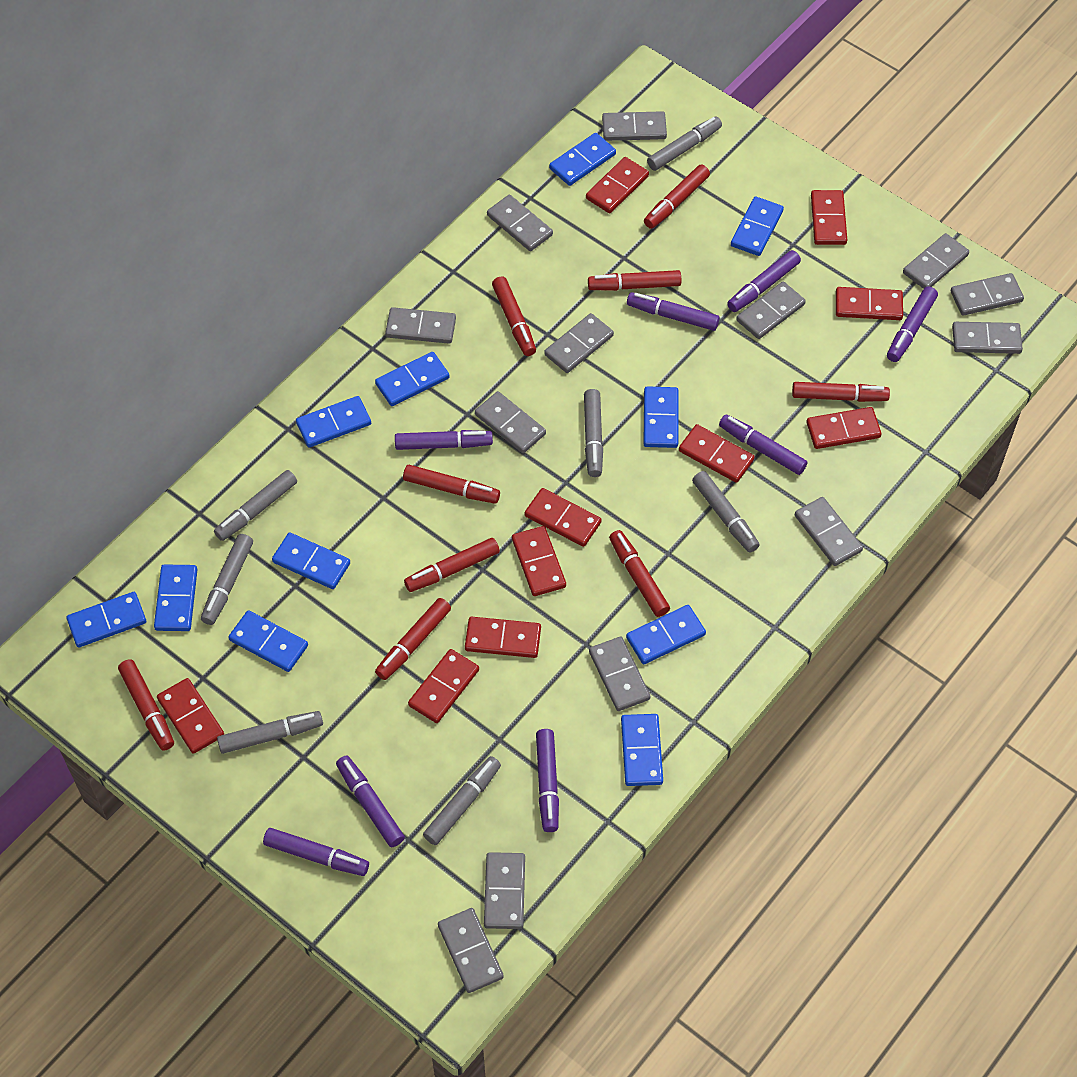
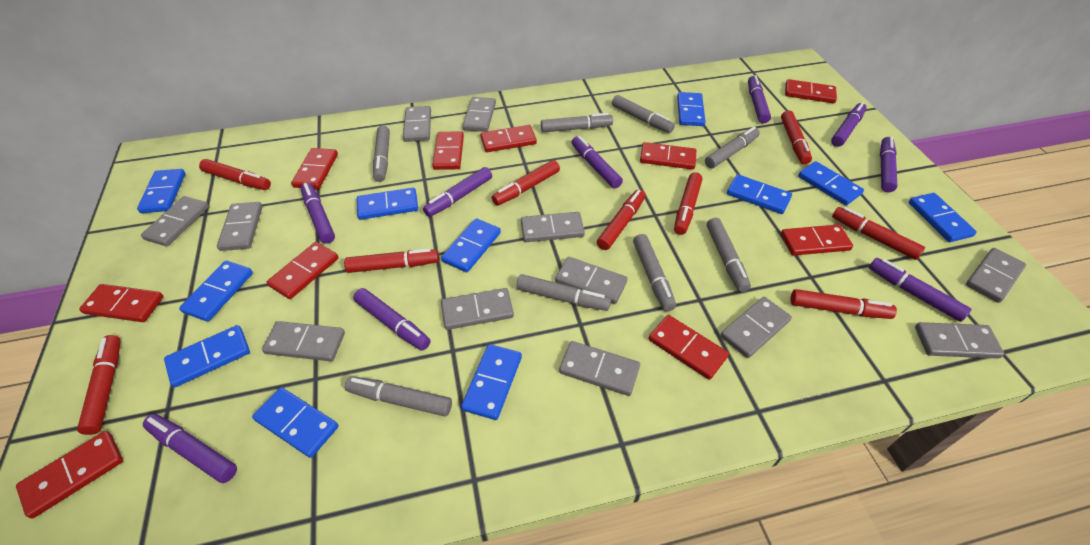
grey domino: 13 -> 12
grey marker: 7 -> 8
purple marker: 8 -> 9

